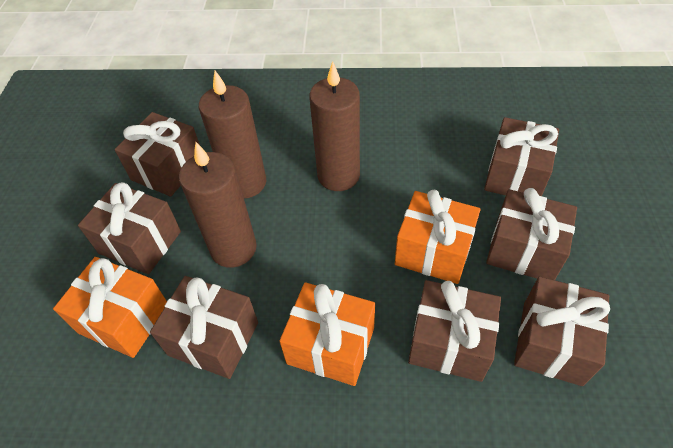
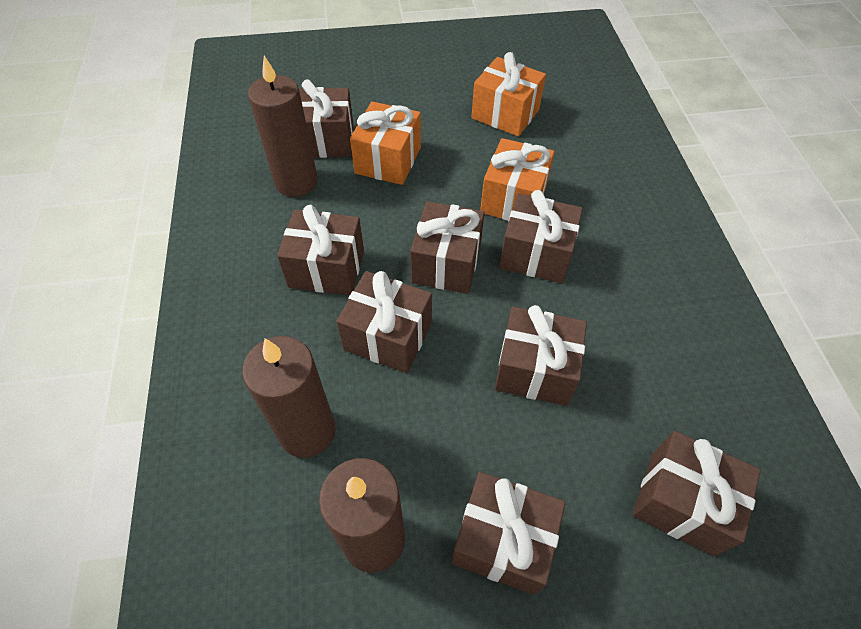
brown gift: 7 -> 8

